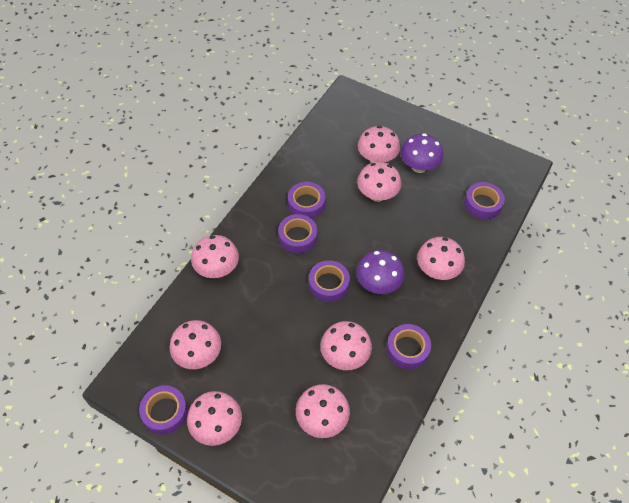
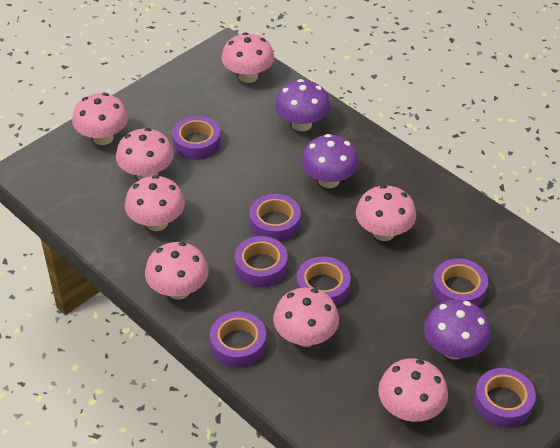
purple mushroom: 2 -> 3
purple tape: 6 -> 7

